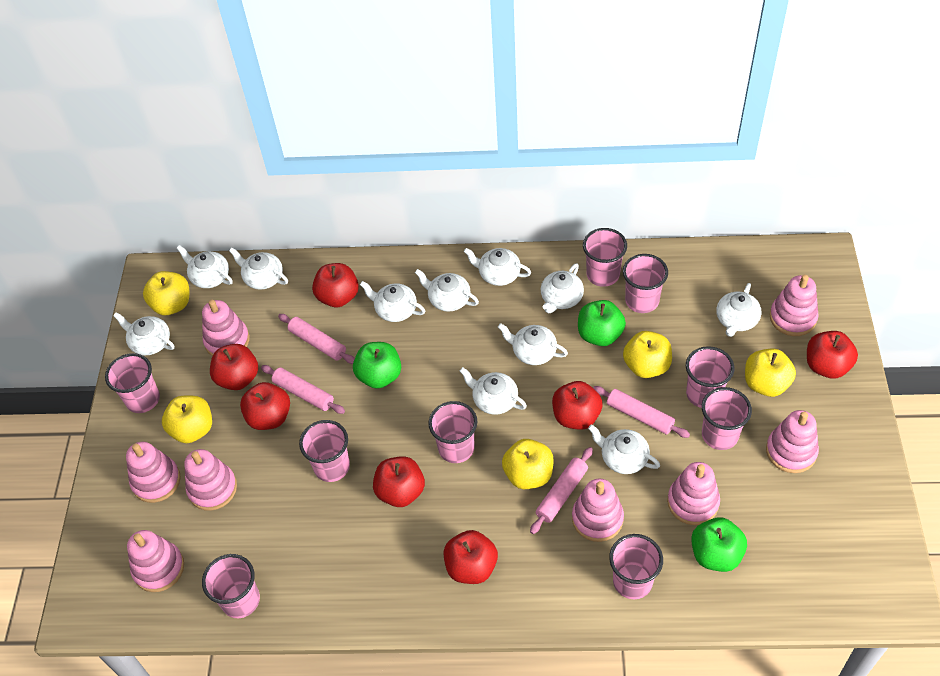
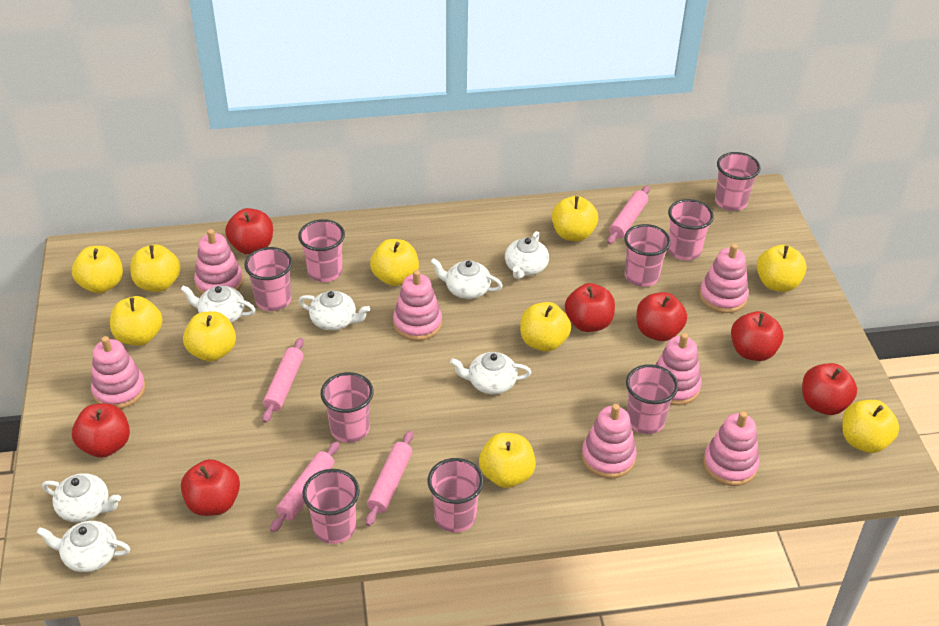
green apple: 3 -> 0
pink stacking toy: 8 -> 7
white teapot: 11 -> 7
yellow apple: 5 -> 10

